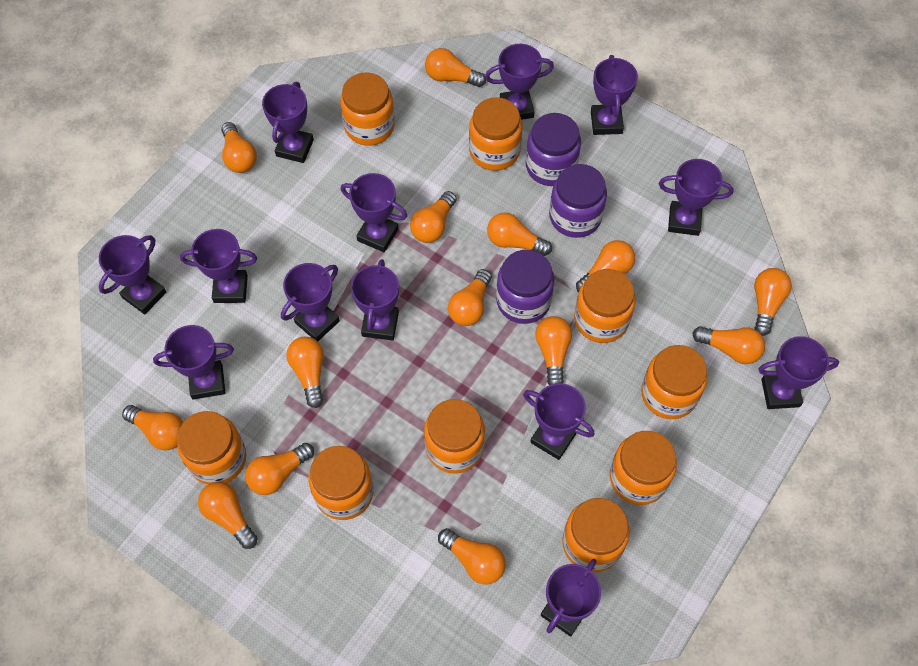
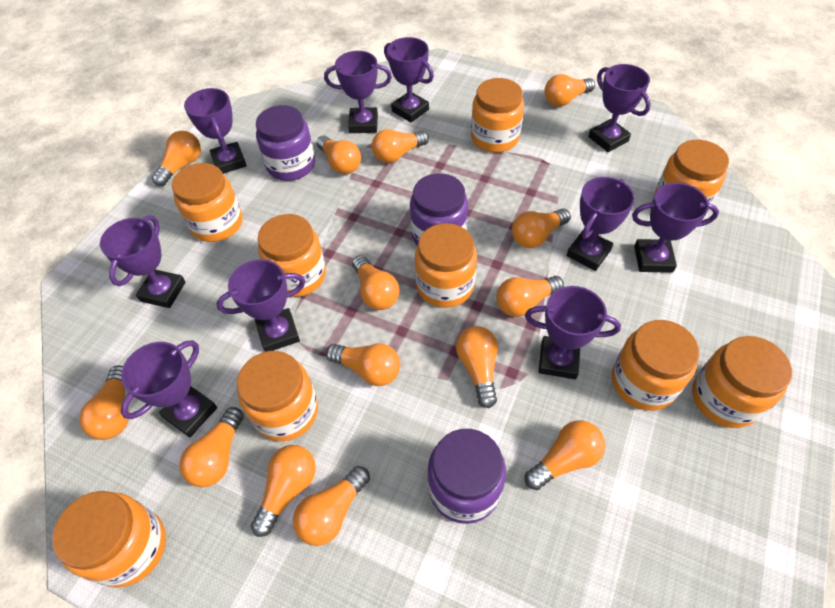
purple trophy: 13 -> 10

